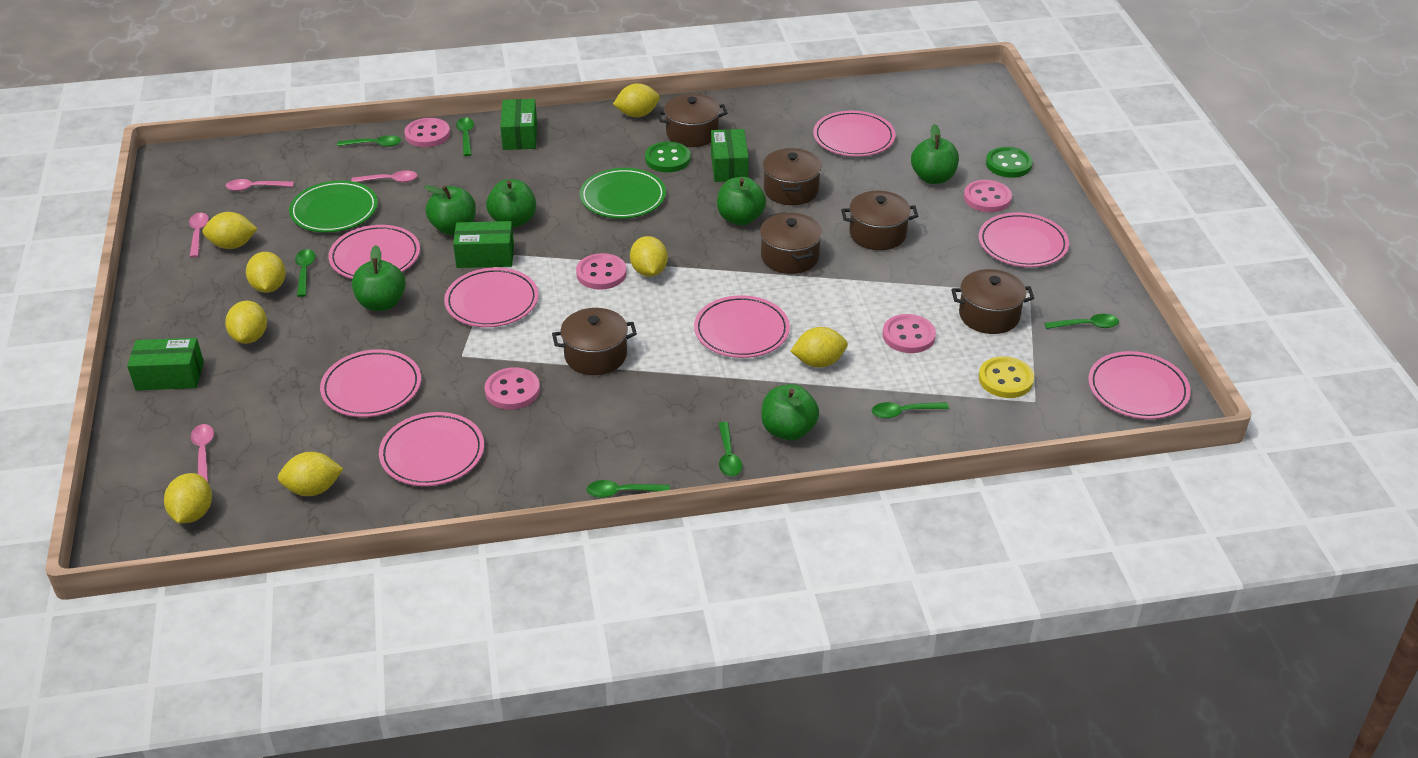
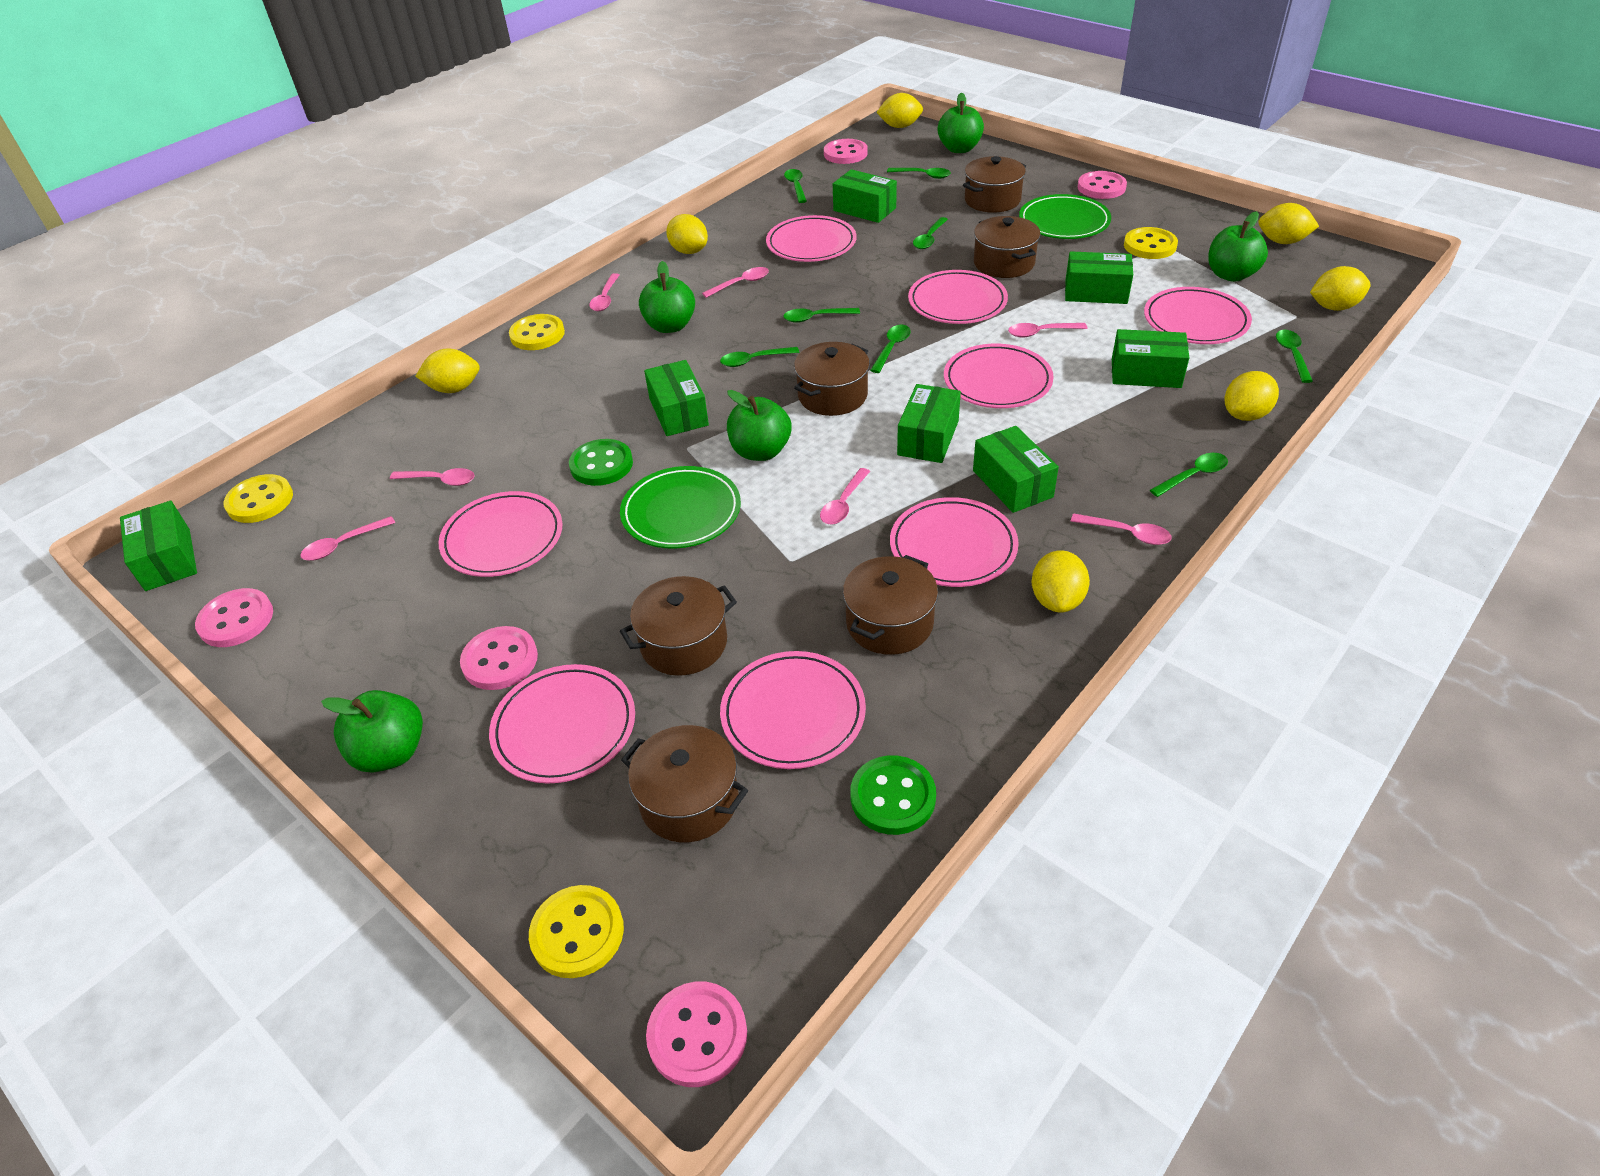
green apple: 6 -> 5
green box: 4 -> 7
green spoon: 7 -> 8
pink spoon: 4 -> 7
yellow button: 1 -> 4
yellow lemon: 8 -> 7

